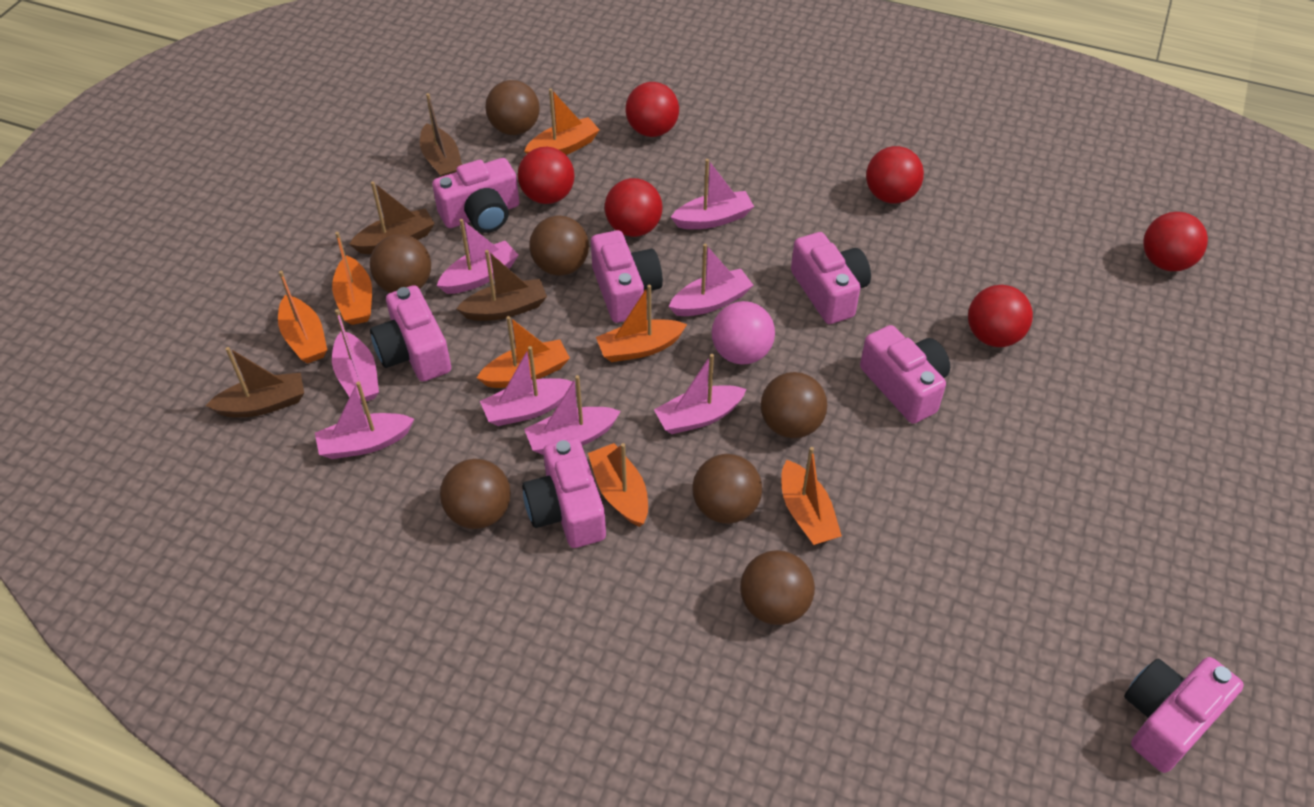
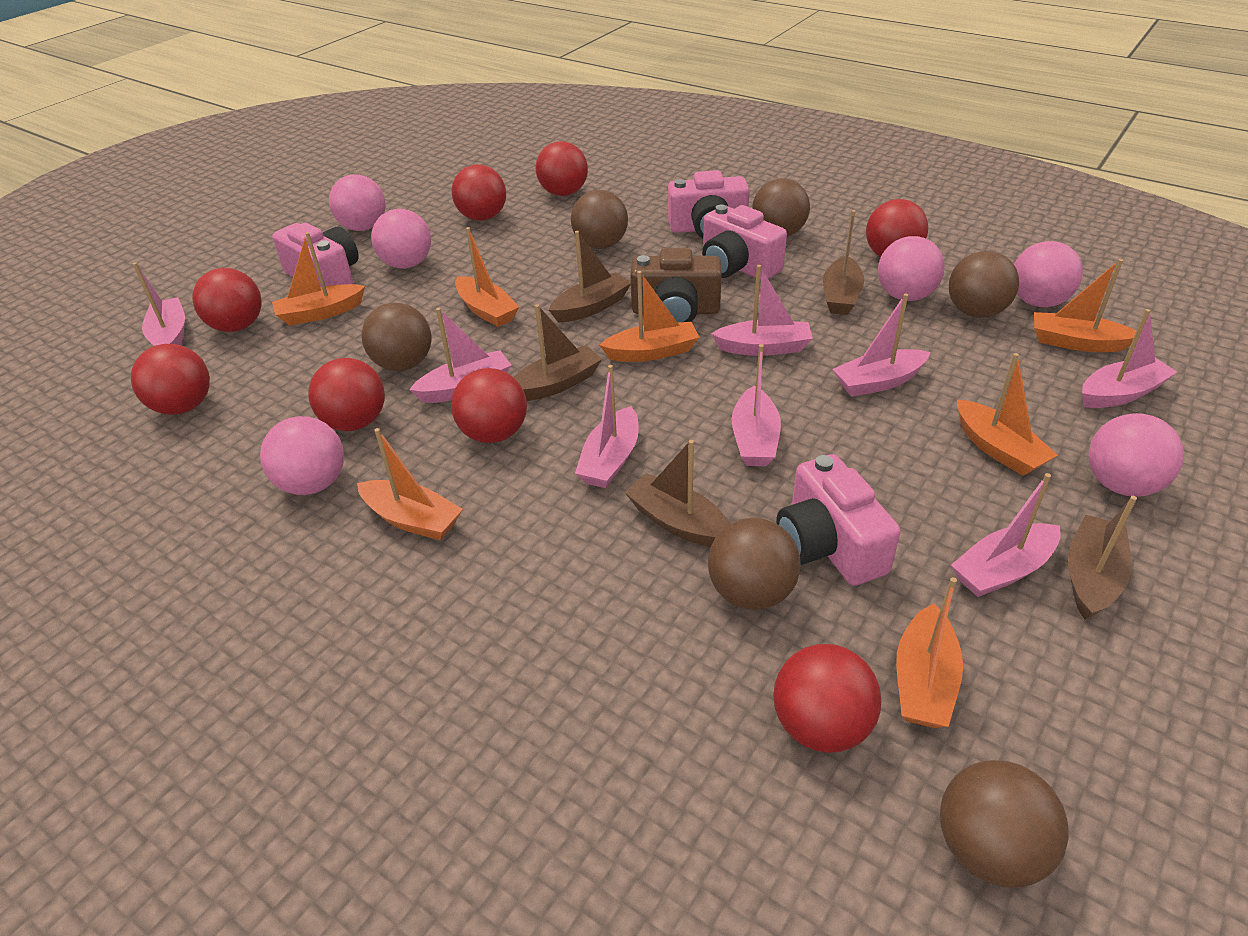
brown ball: 7 -> 6
brown boat: 4 -> 5
brown camera: 0 -> 1
pink ball: 1 -> 6
pink camera: 7 -> 4
red ball: 6 -> 8

